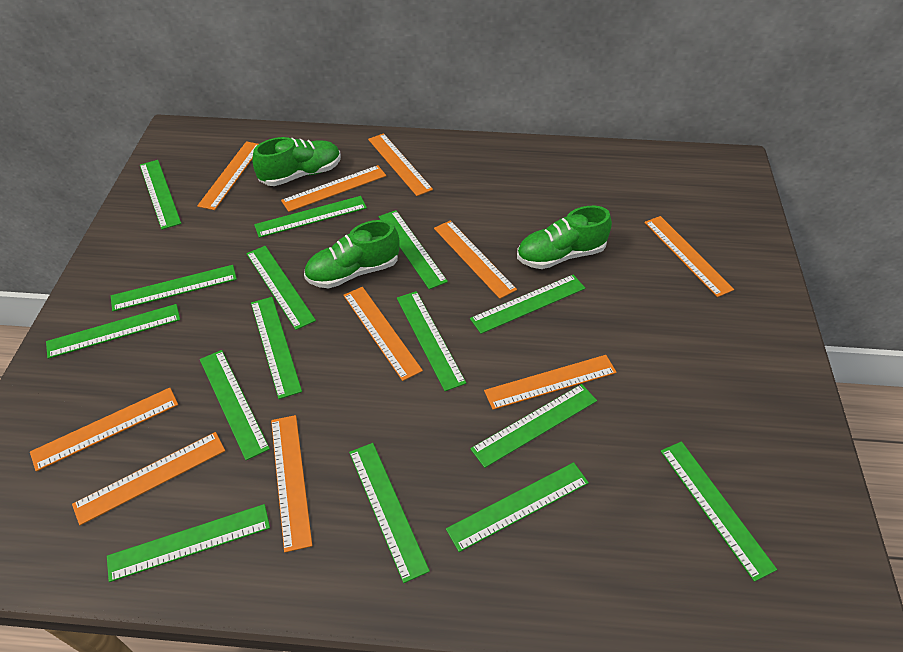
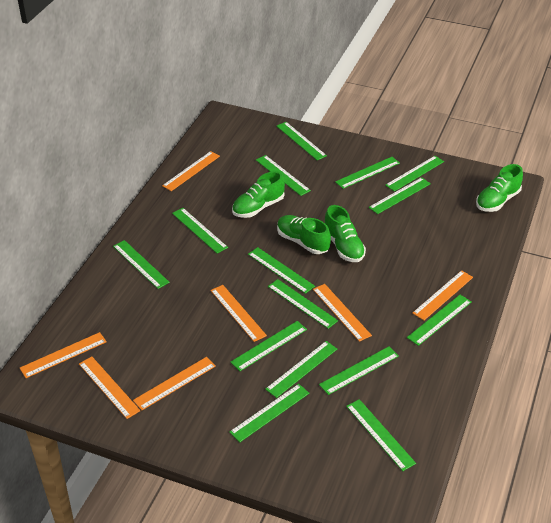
green shoe: 3 -> 4
orange ruler: 10 -> 7

